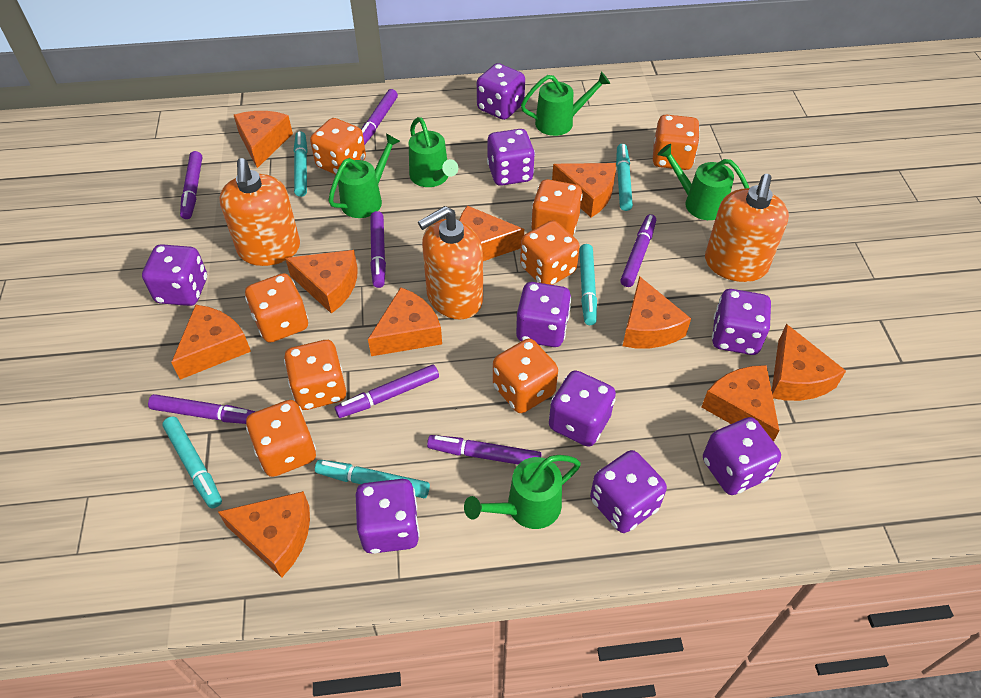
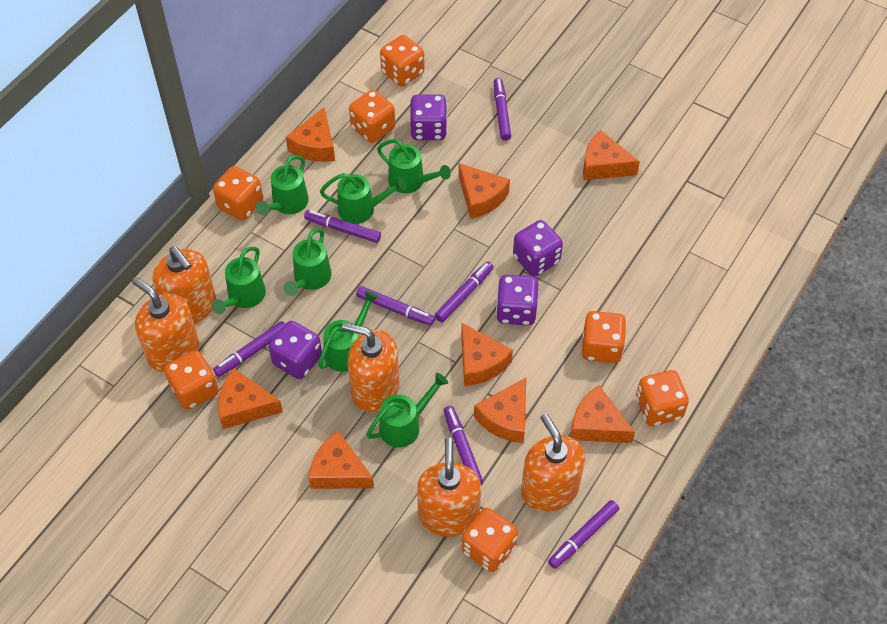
green watering can: 5 -> 7
orange cheese: 10 -> 8
orange dice: 8 -> 7
orange soap dispenser: 3 -> 5
purple dice: 9 -> 4
turquoise marker: 5 -> 0

